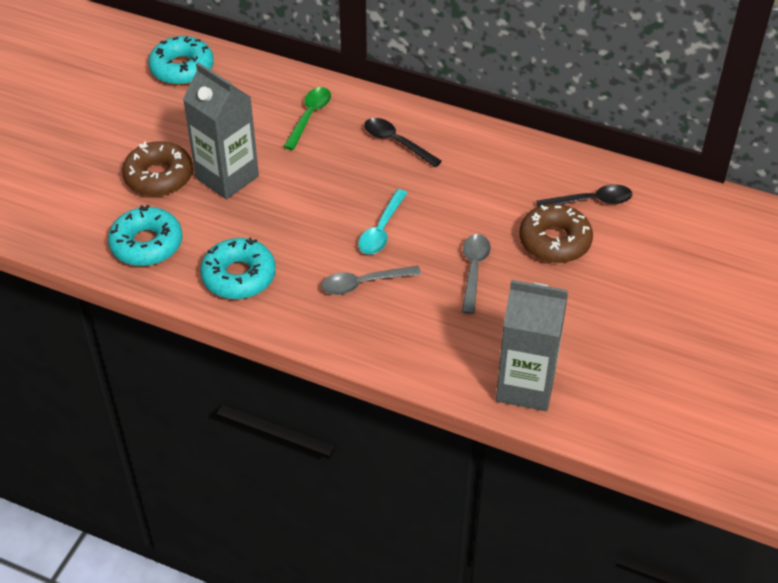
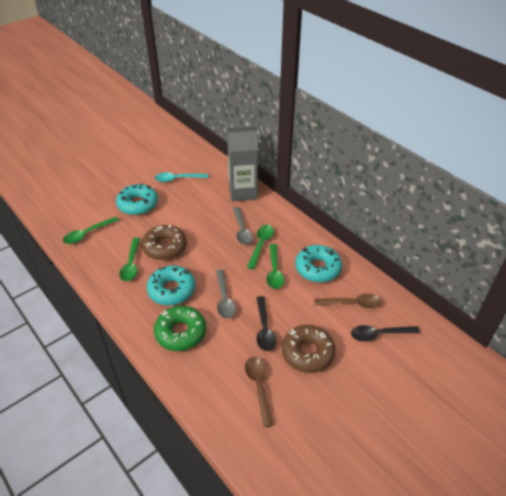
brown spoon: 0 -> 2
green donut: 0 -> 1
green spoon: 1 -> 4
grey carton: 2 -> 1

